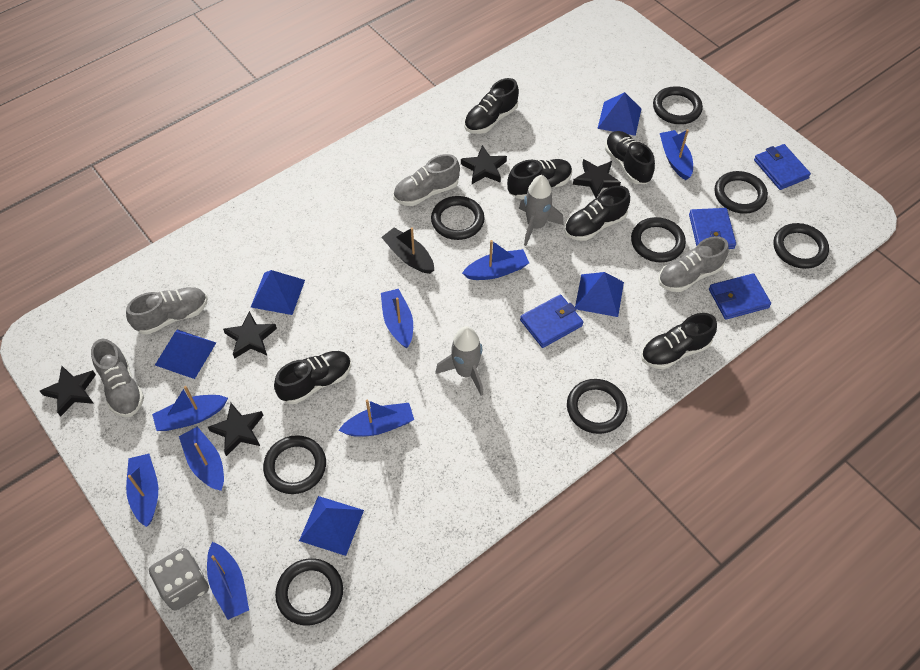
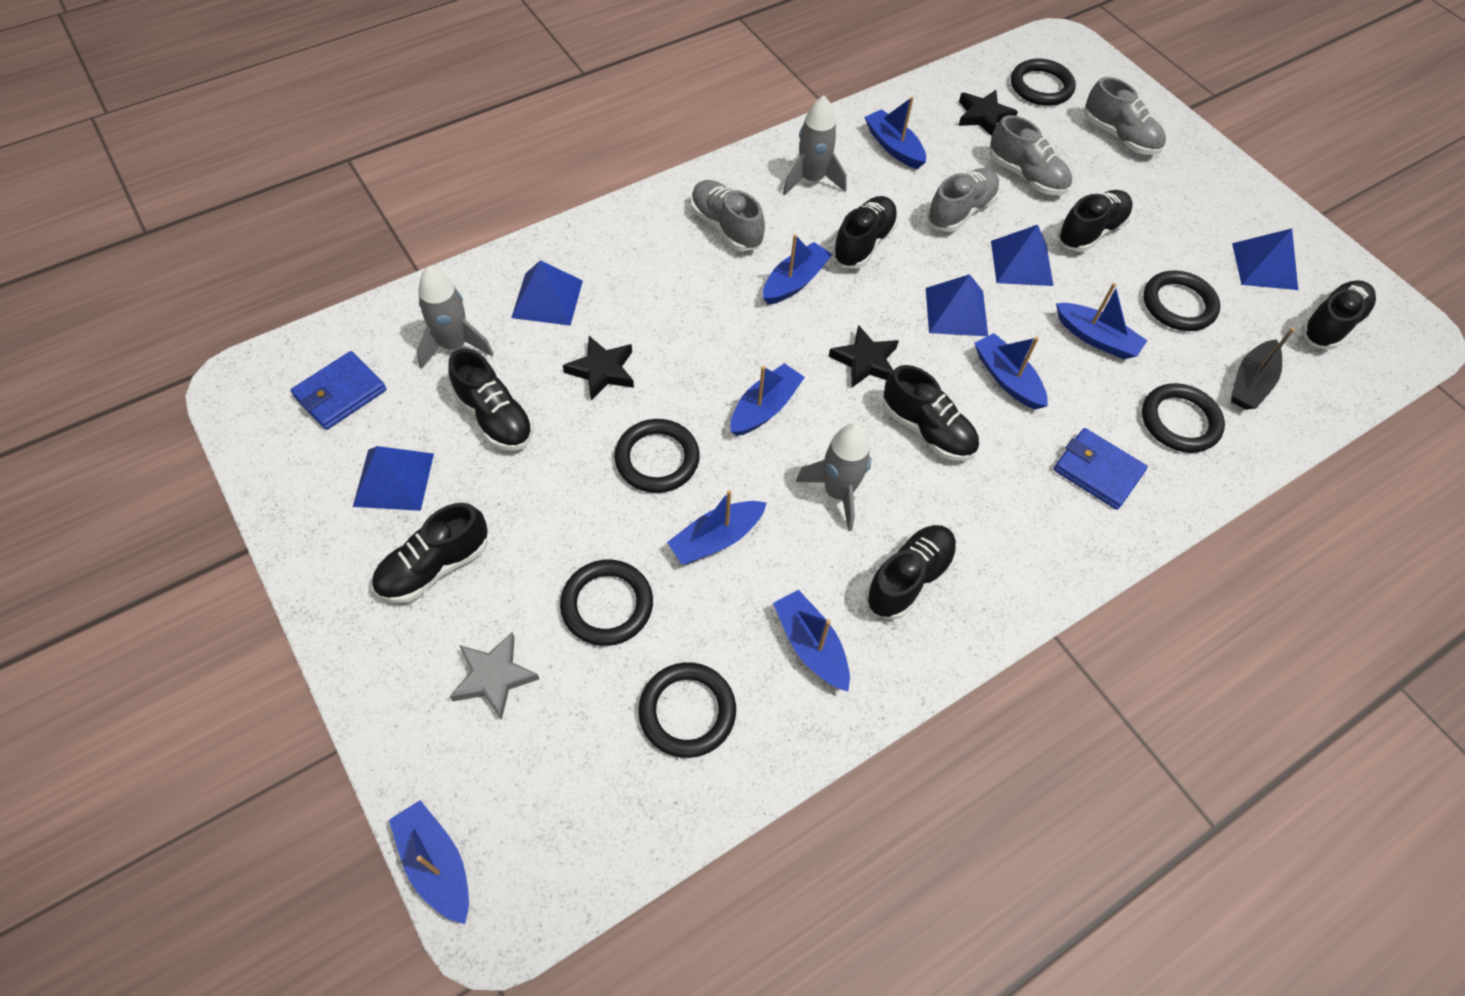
black ring: 8 -> 6
black shoe: 6 -> 7
black star: 5 -> 3
blue wallet: 4 -> 2
grey dice: 1 -> 0
grey rocket: 2 -> 3
grey star: 0 -> 1

